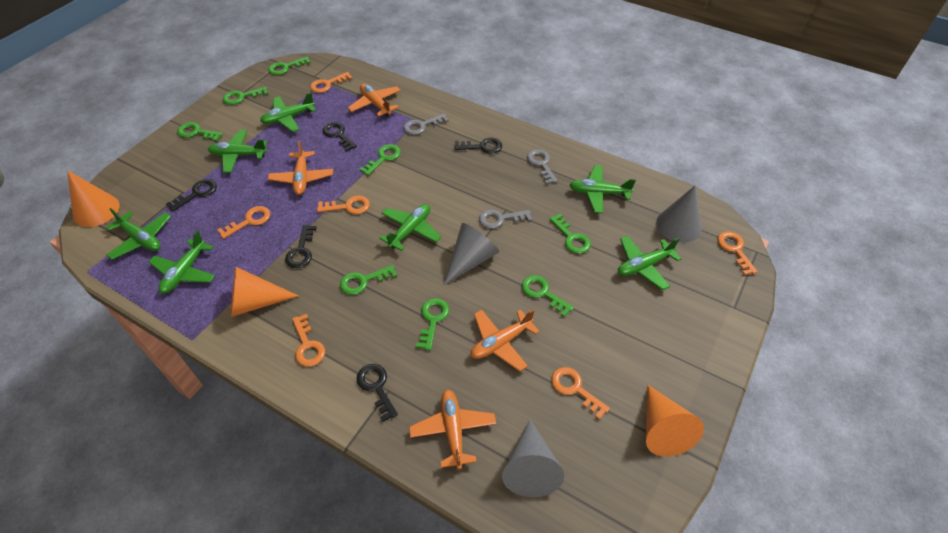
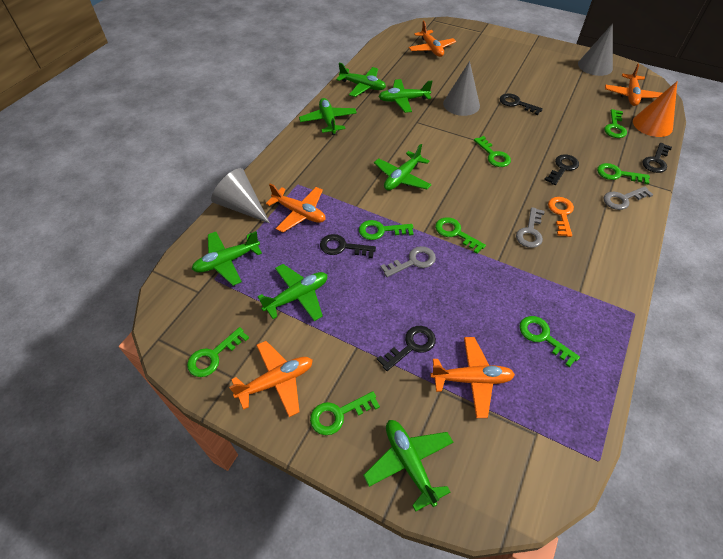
orange cone: 3 -> 1
orange key: 6 -> 1
orange plane: 4 -> 5

